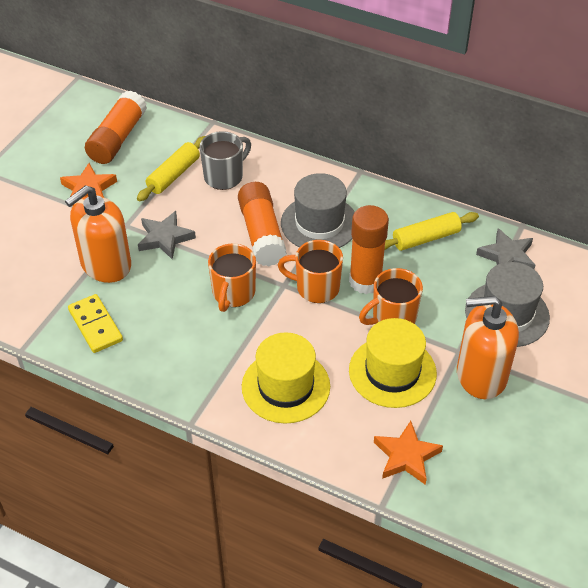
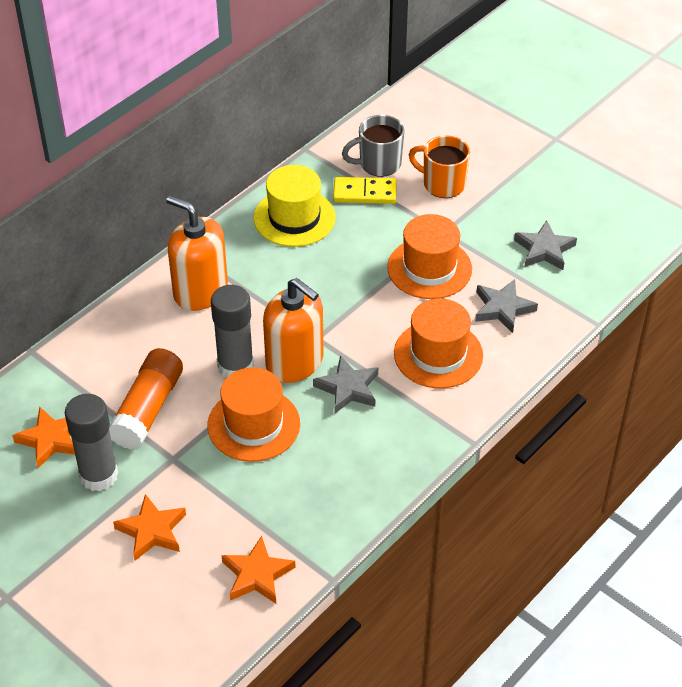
grey glue stick: 0 -> 2
grey hat: 2 -> 0
grey star: 2 -> 3
orange glue stick: 3 -> 1
orange hat: 0 -> 3
orange mug: 3 -> 1
orange star: 2 -> 3
yellow hat: 2 -> 1
yellow rolling pin: 2 -> 0

